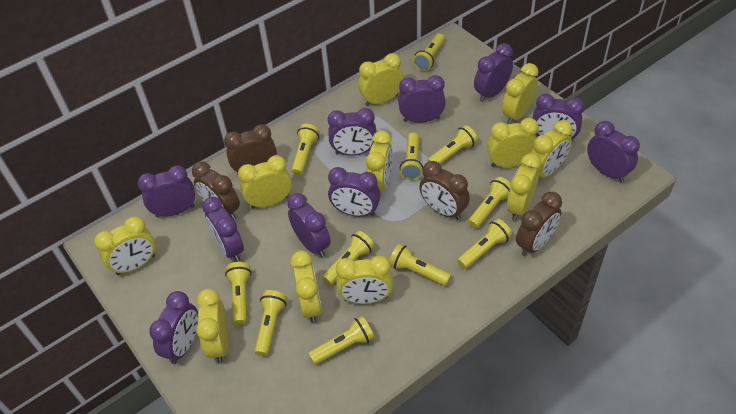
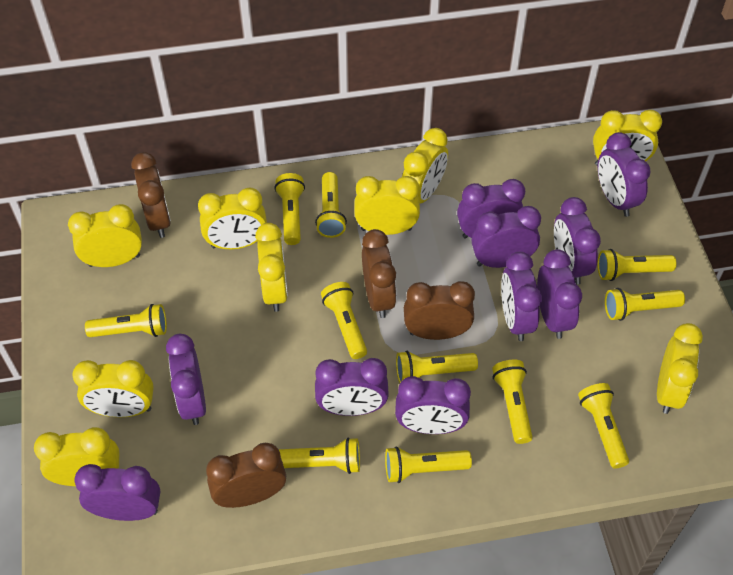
yellow clock: 11 -> 9

